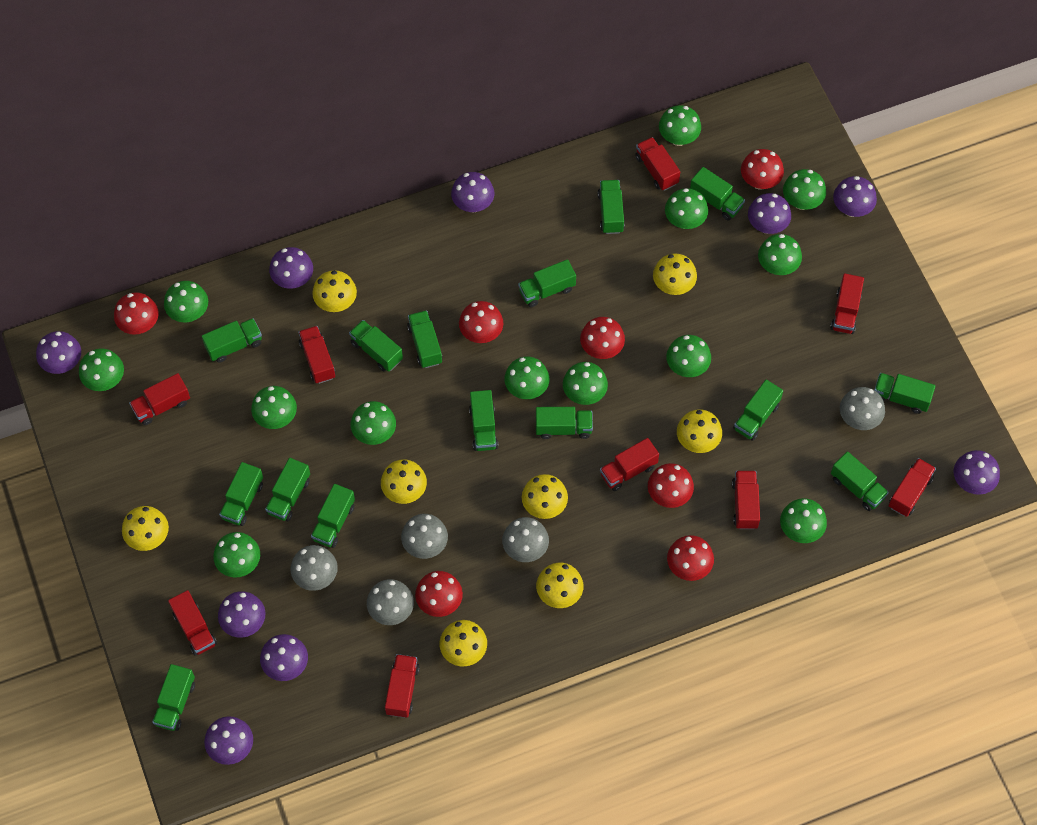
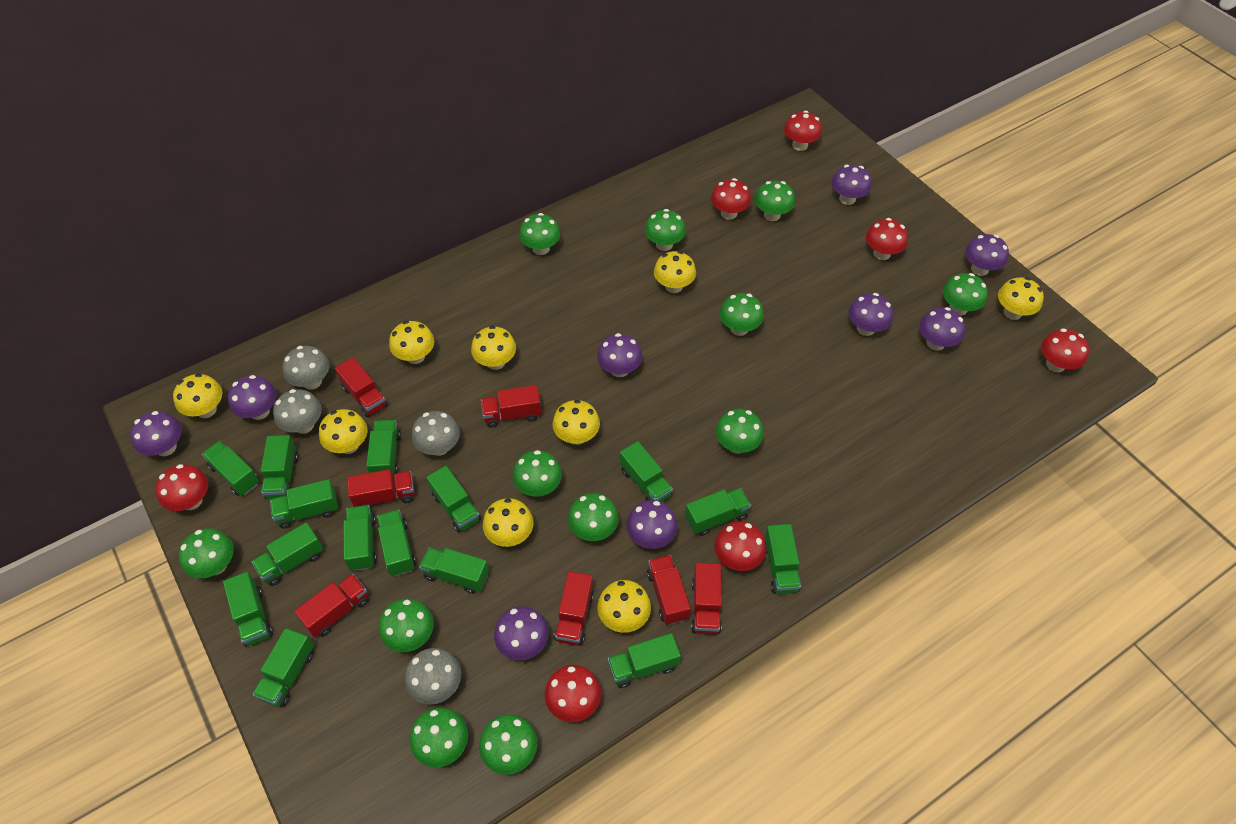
green mushroom: 13 -> 12
grey mushroom: 5 -> 4
red truck: 9 -> 7
yellow mushroom: 8 -> 9

